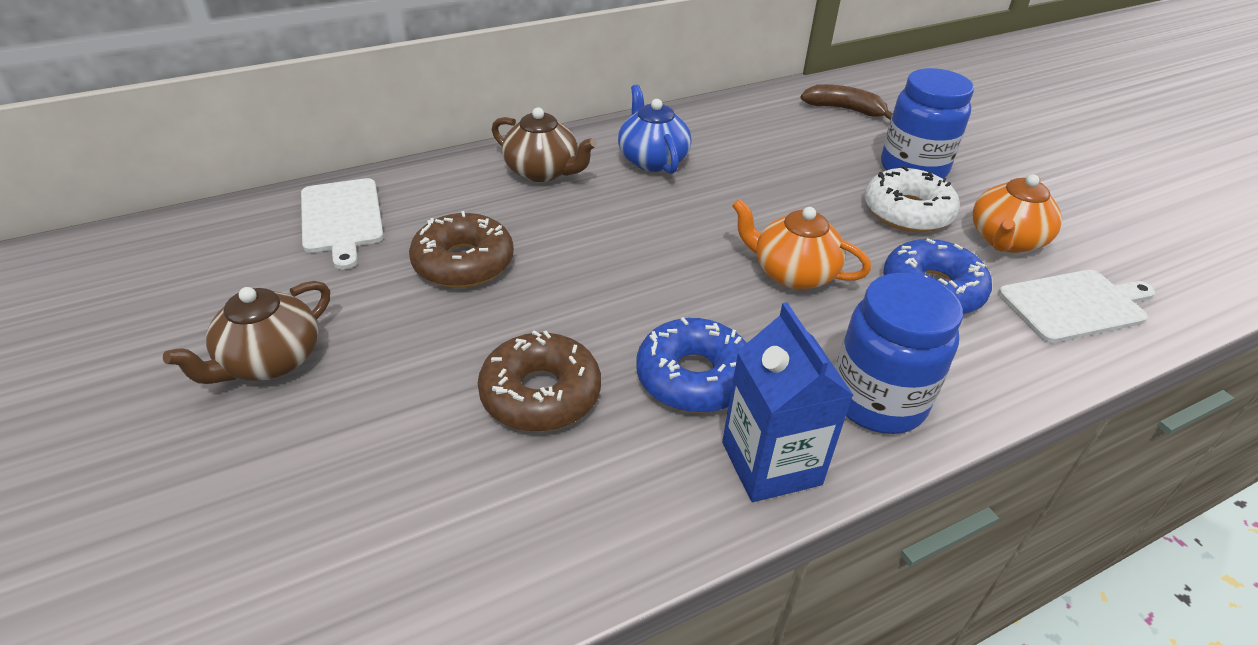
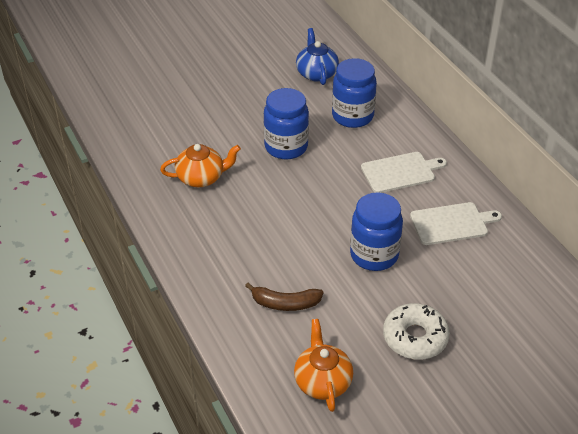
blue carton: 1 -> 0
blue donut: 2 -> 0
blue jar: 2 -> 3
brown donut: 2 -> 0
brown teapot: 2 -> 0

